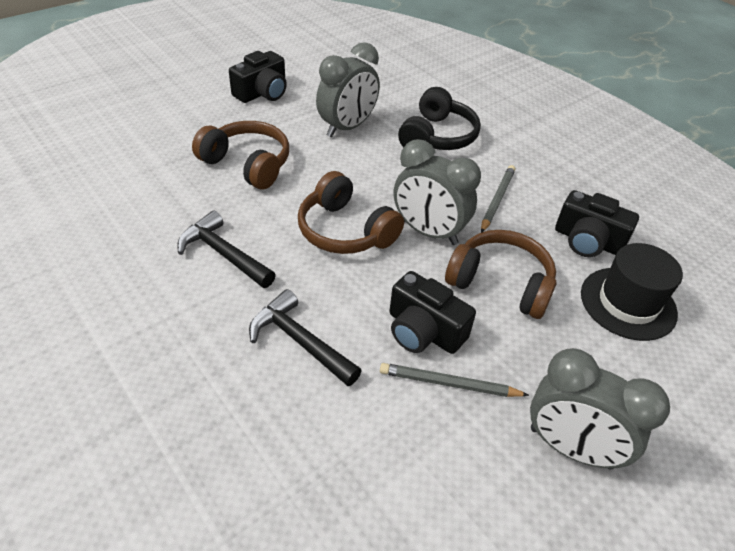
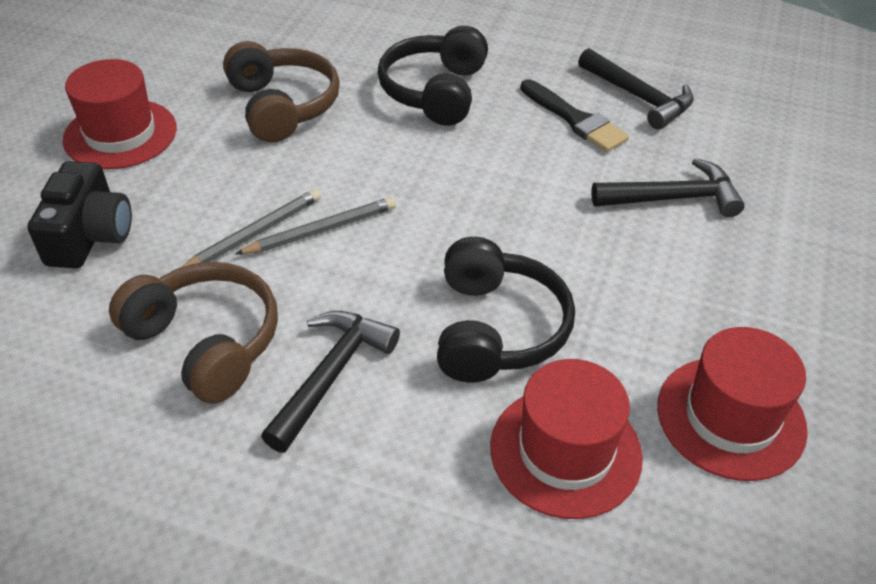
black brush: 0 -> 1
black camera: 3 -> 1
black hammer: 2 -> 3
black hat: 1 -> 0
black headphones: 1 -> 2
brown headphones: 3 -> 2
grey clock: 3 -> 0
red hat: 0 -> 3

